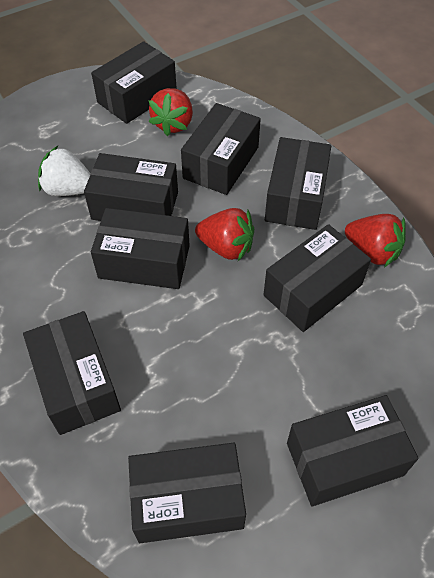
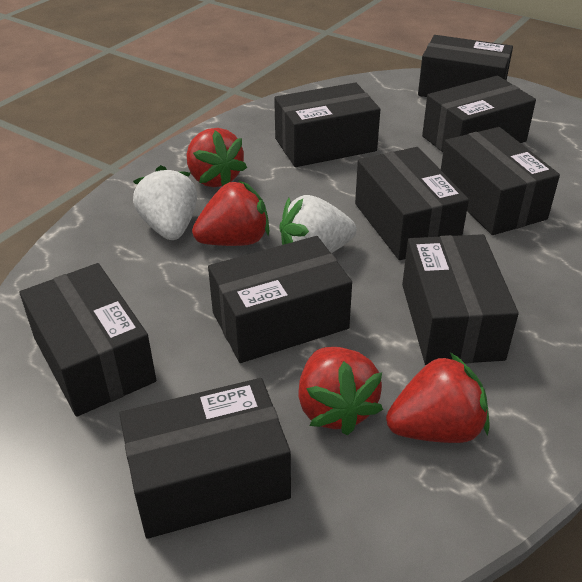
red strawberry: 3 -> 4
white strawberry: 1 -> 2

